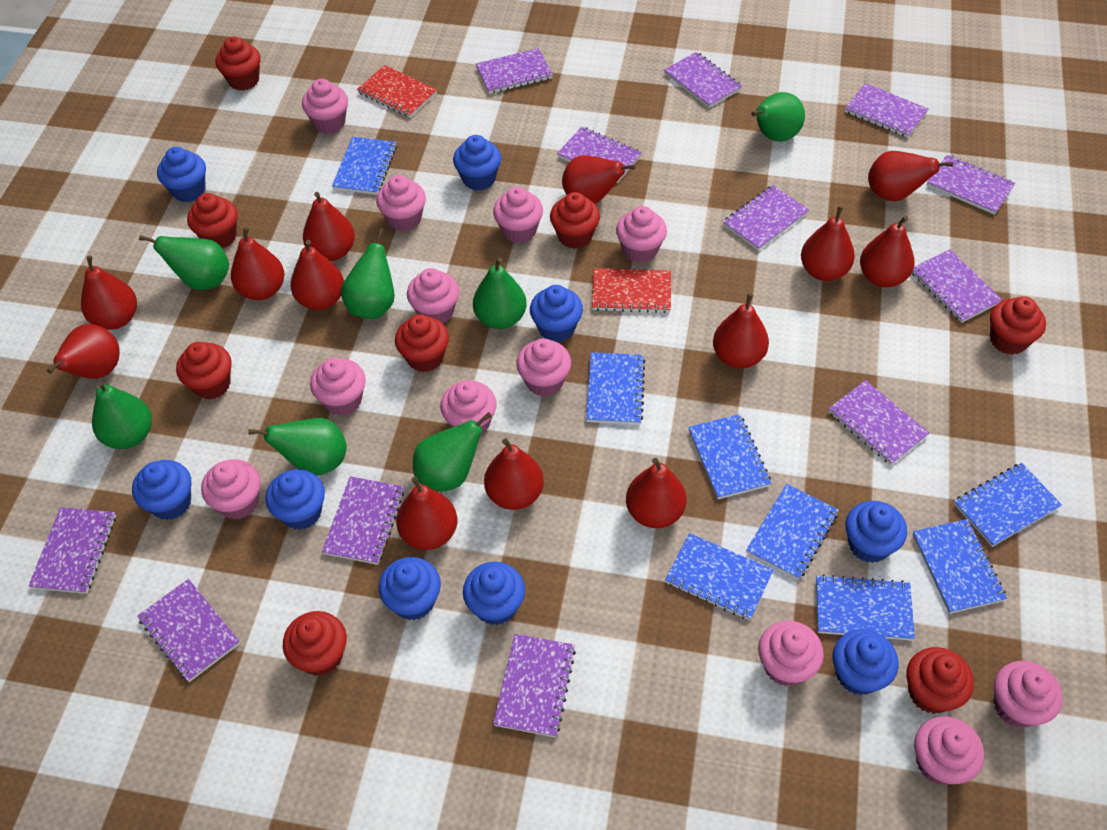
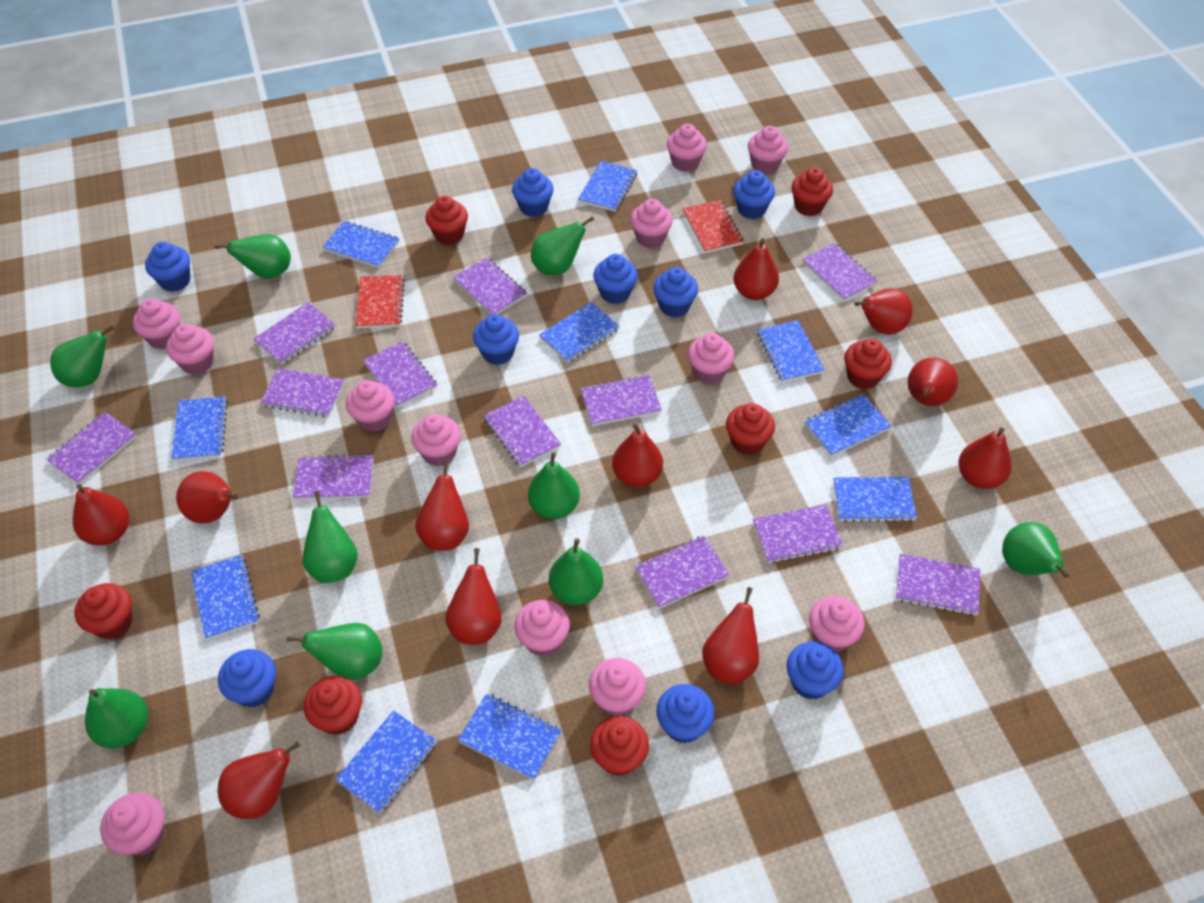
blue notebook: 8 -> 10
green pear: 7 -> 9
red cupcake: 8 -> 7
red pear: 13 -> 11

